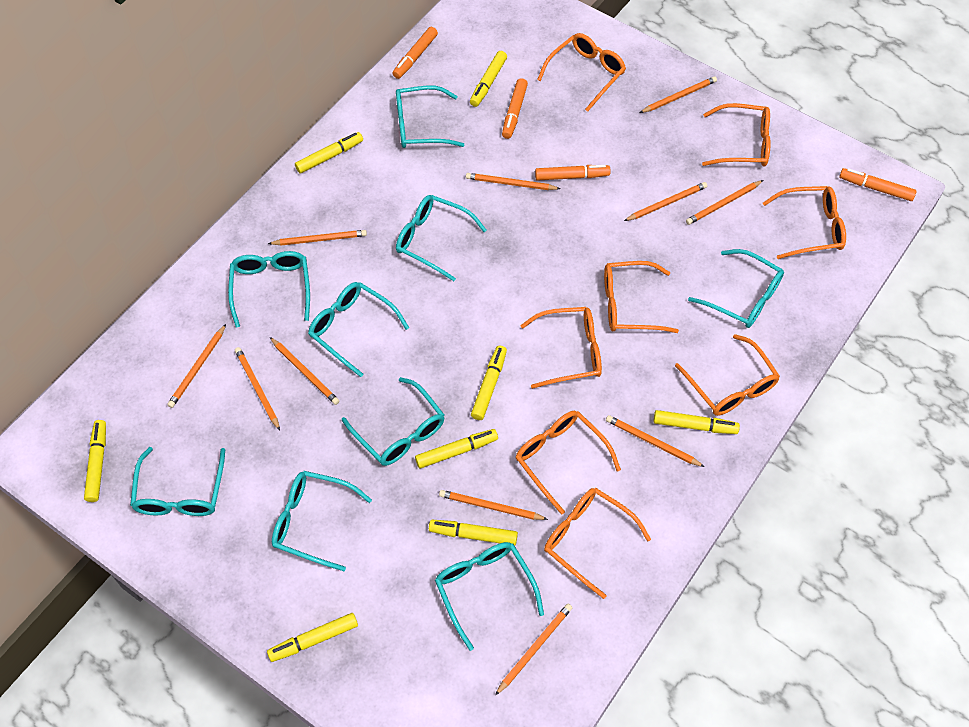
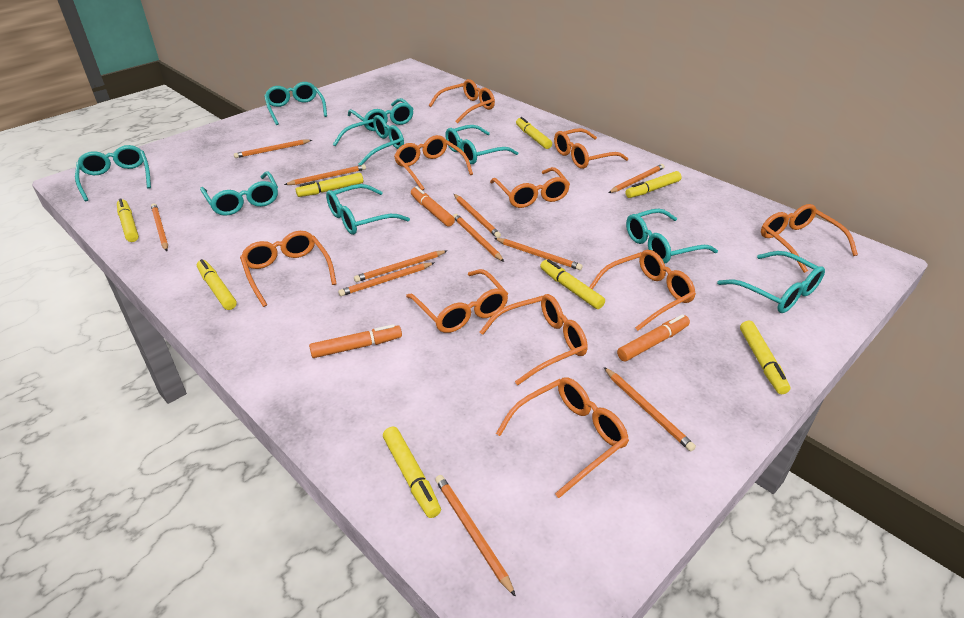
orange glasses: 8 -> 10
orange marker: 4 -> 3

